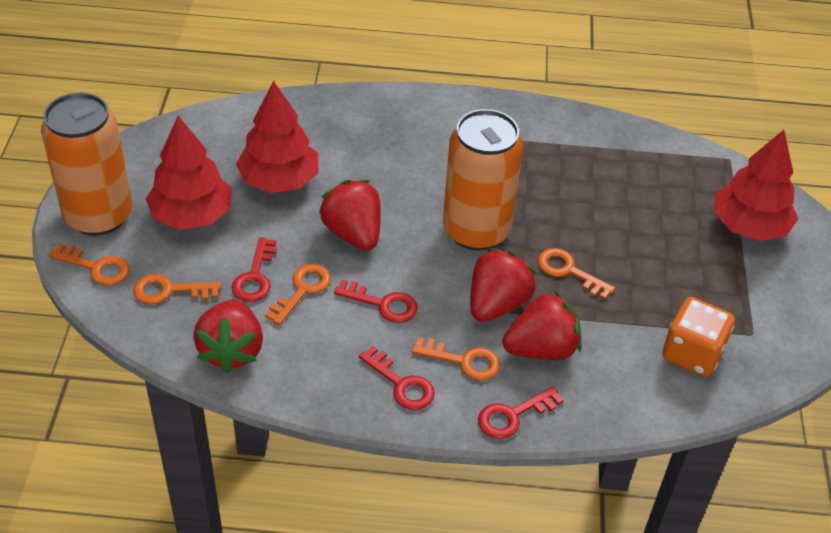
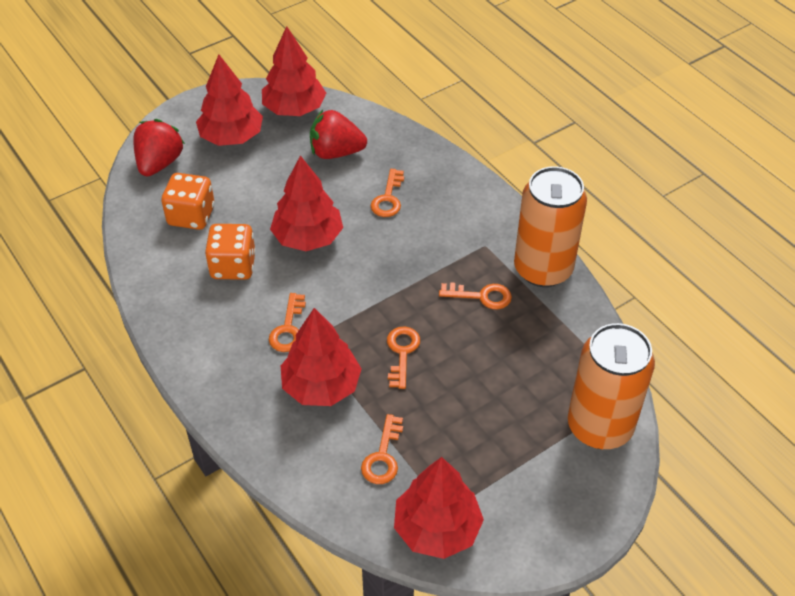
orange dice: 1 -> 2
red key: 4 -> 0
red strawberry: 4 -> 2
red tree: 3 -> 5

